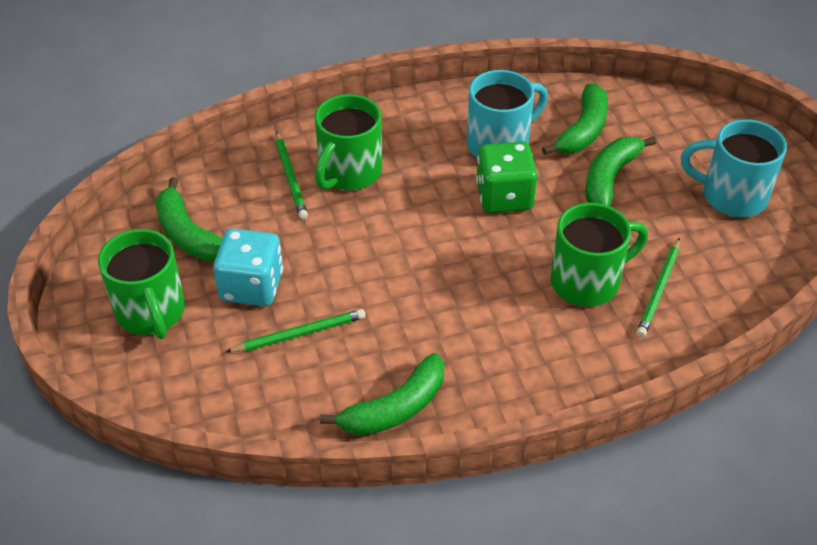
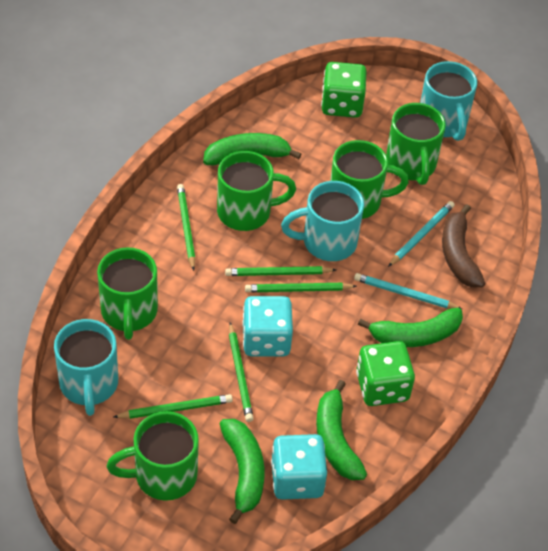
brown banana: 0 -> 1
green dice: 1 -> 2
green mug: 3 -> 5
green pencil: 3 -> 5
turquoise dice: 1 -> 2
turquoise mug: 2 -> 3
turquoise pencil: 0 -> 2

